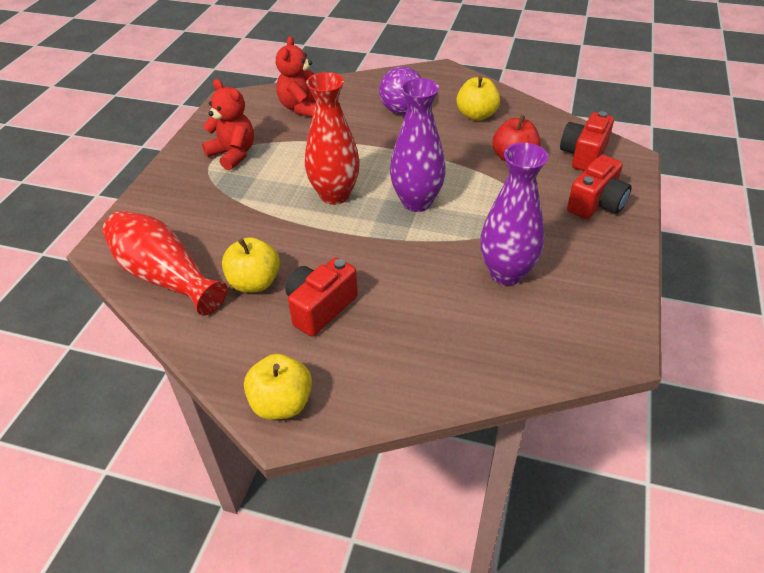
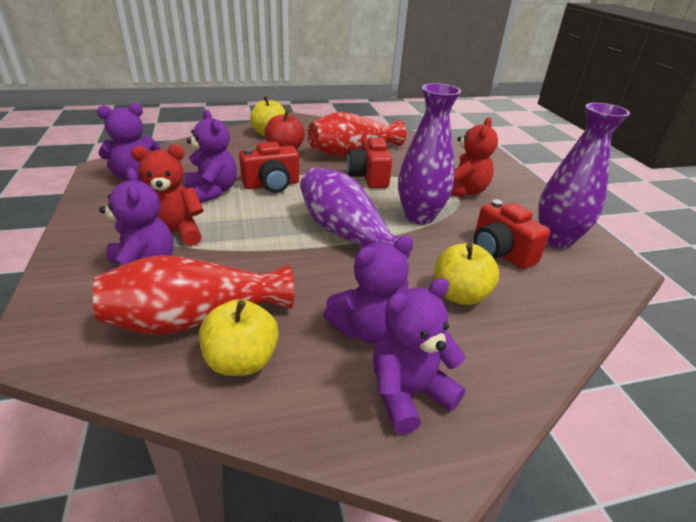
purple ball: 1 -> 0
purple teddy bear: 0 -> 5
purple vase: 2 -> 3

